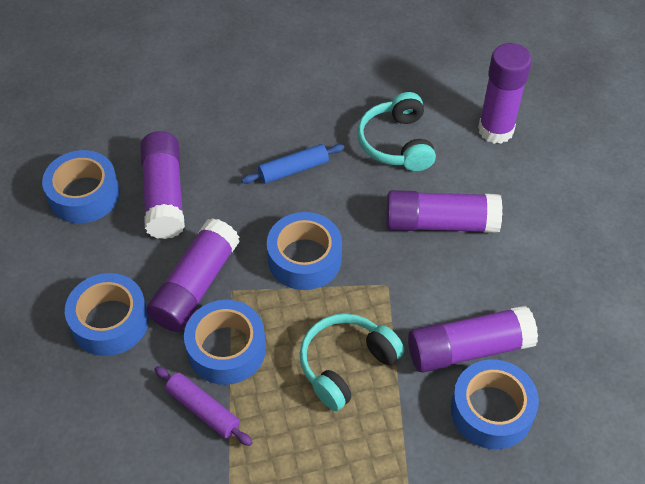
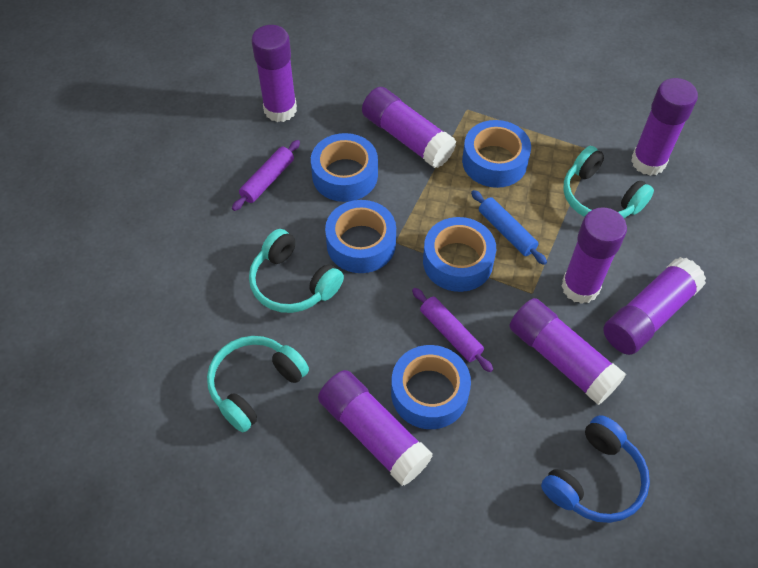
blue headphones: 0 -> 1
purple glue stick: 5 -> 7
purple rolling pin: 1 -> 2
turquoise headphones: 2 -> 3

